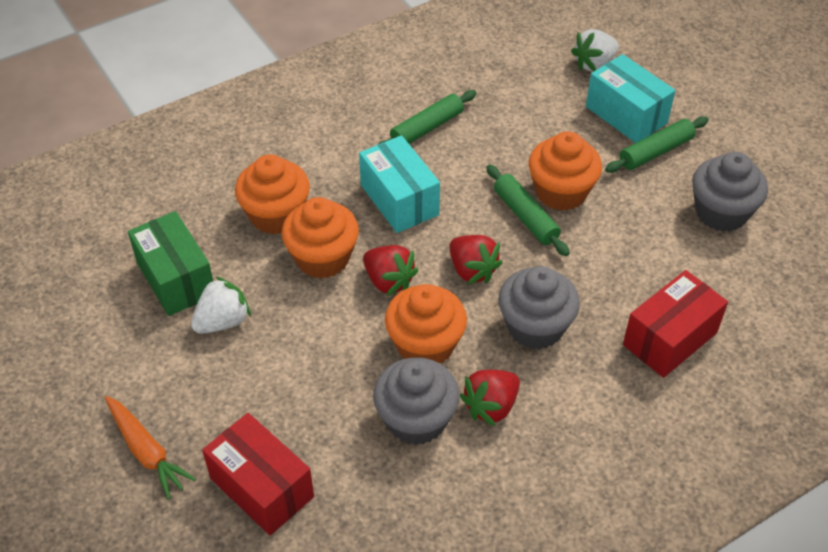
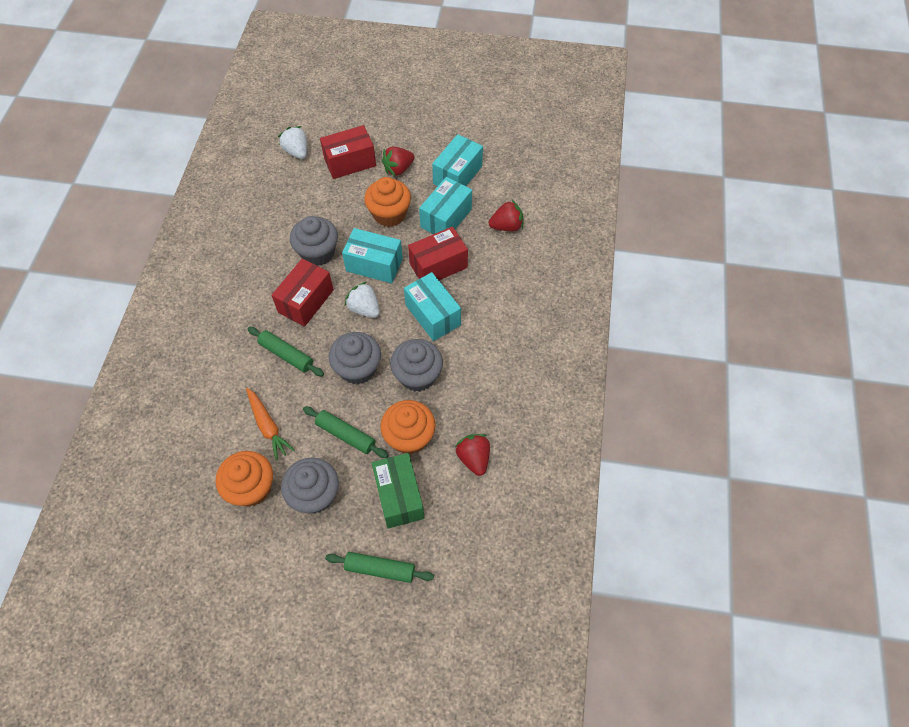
grey cupcake: 3 -> 4
orange cupcake: 4 -> 3
red box: 2 -> 3
turquoise box: 2 -> 4

